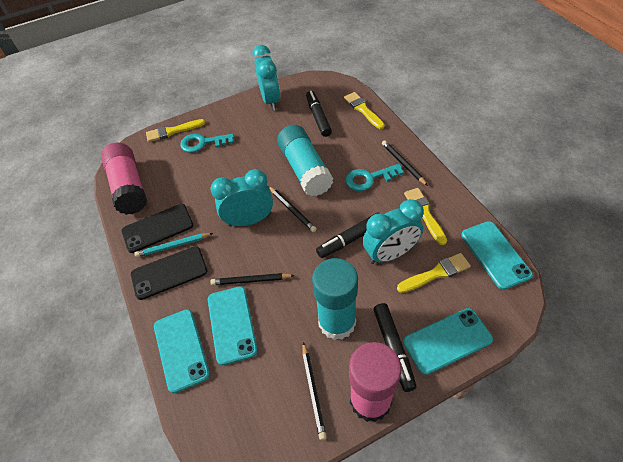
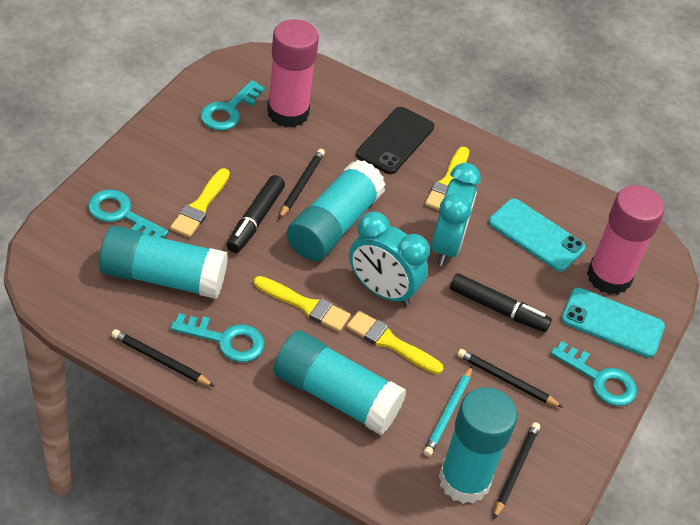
black marker: 3 -> 2
black phone: 2 -> 1
turquoise clock: 3 -> 2
turquoise glue stick: 2 -> 4
turquoise key: 2 -> 4
turquoise phone: 4 -> 2

